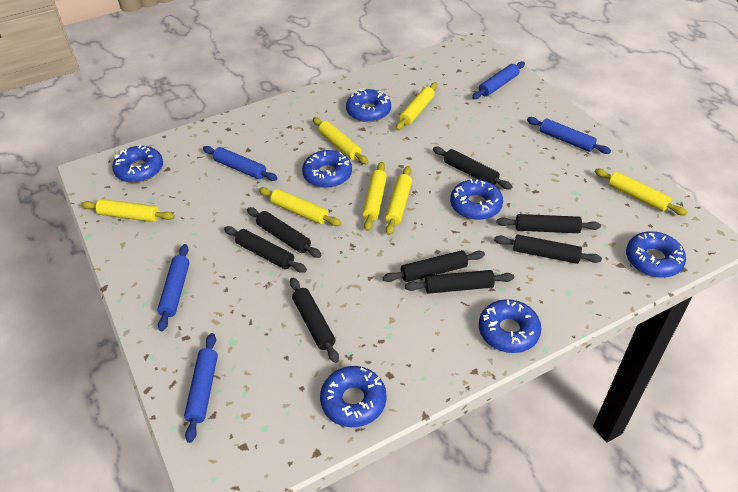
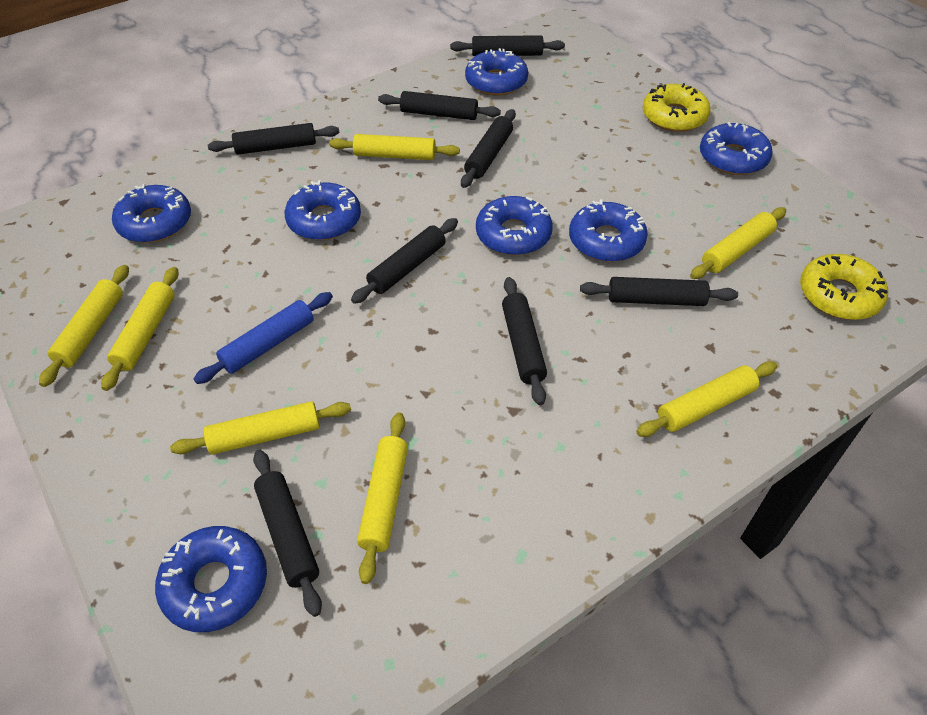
blue rolling pin: 5 -> 1
yellow donut: 0 -> 2

